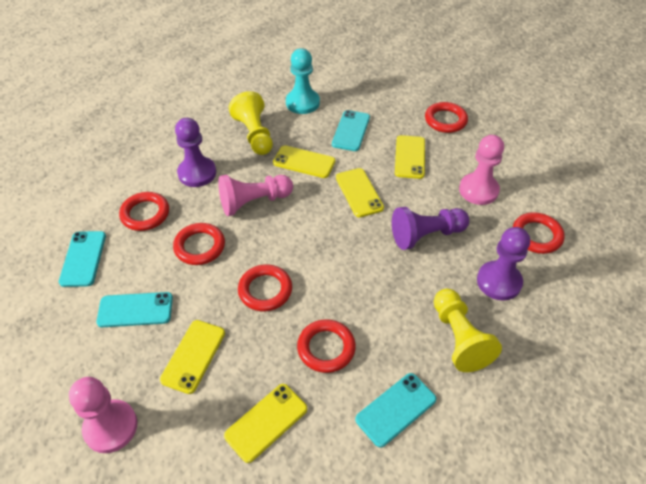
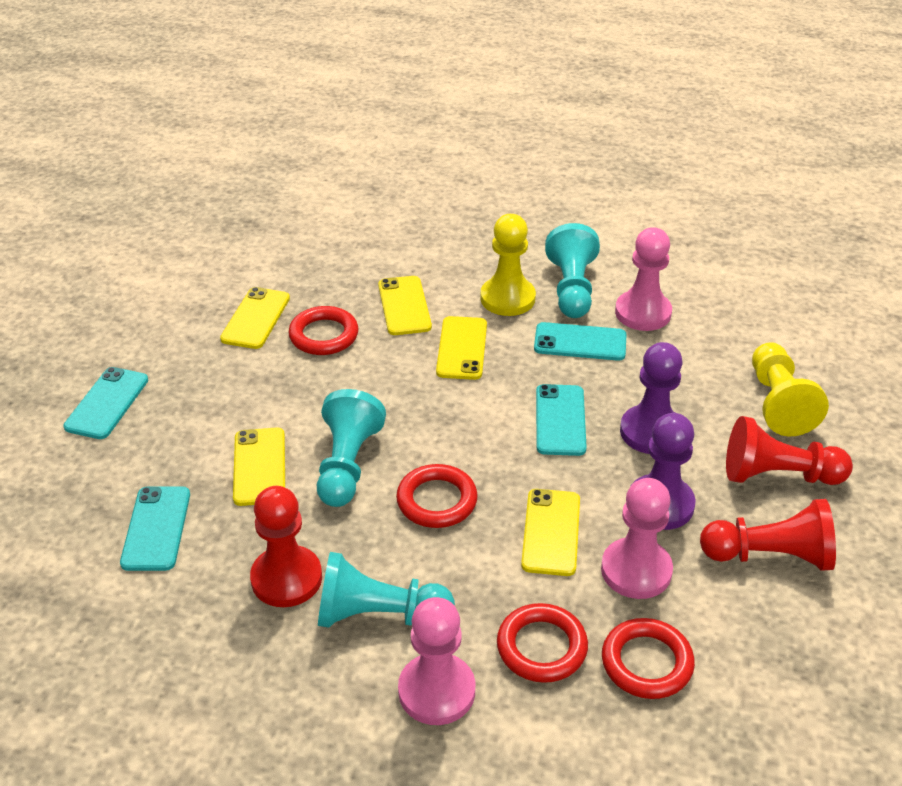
purple pawn: 3 -> 2
red pawn: 0 -> 3
red ring: 6 -> 4
turquoise pawn: 1 -> 3

